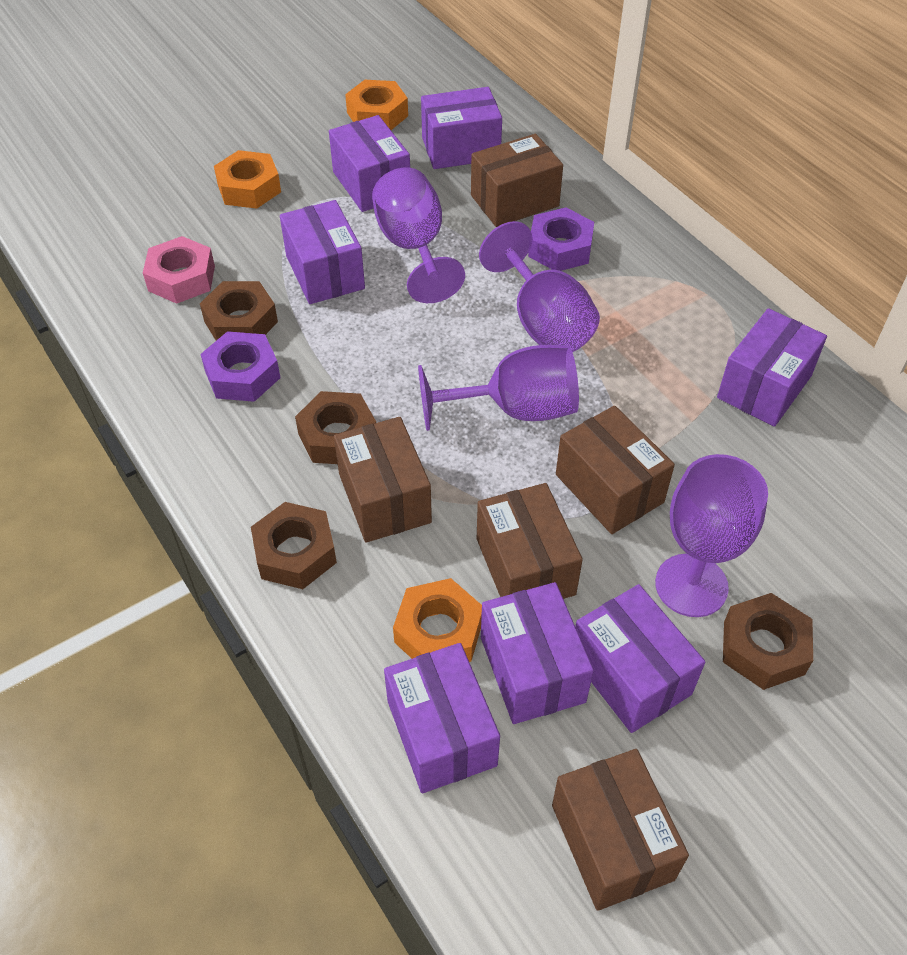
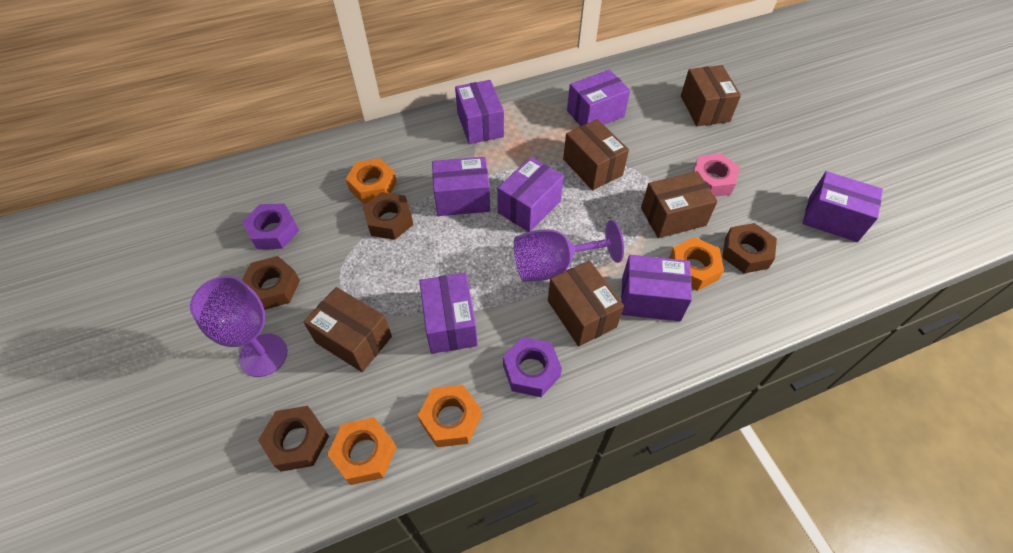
orange nut: 3 -> 4
purple goblet: 4 -> 2

